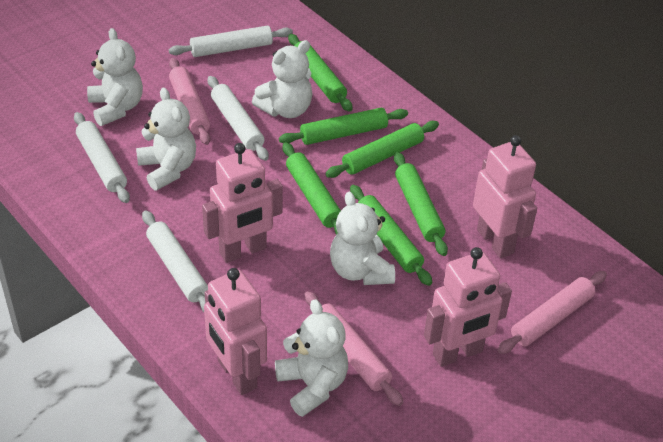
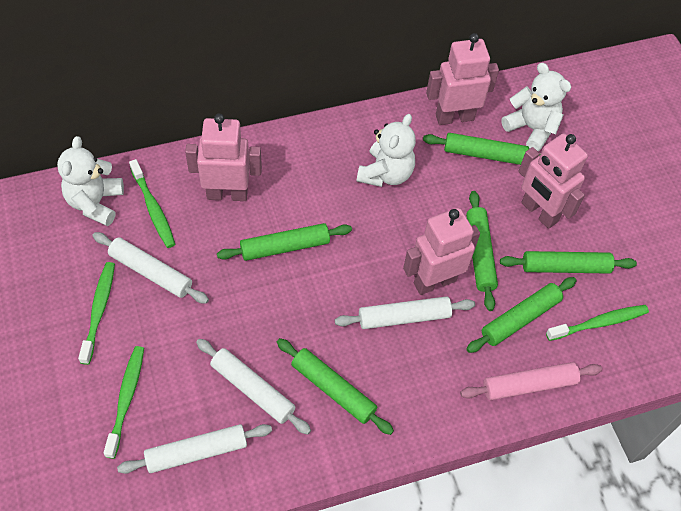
green toothbrush: 0 -> 4
pink rolling pin: 3 -> 1
white teddy bear: 5 -> 3

